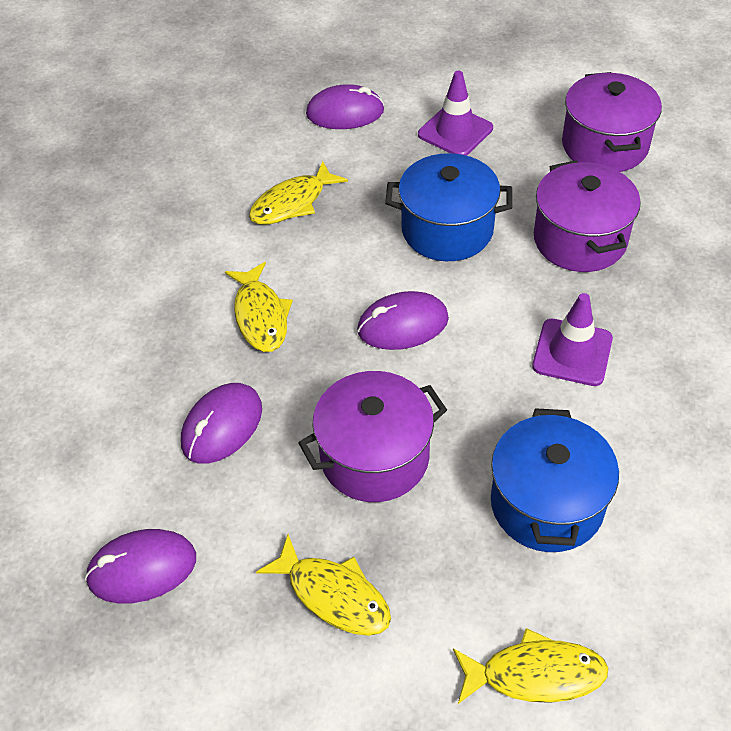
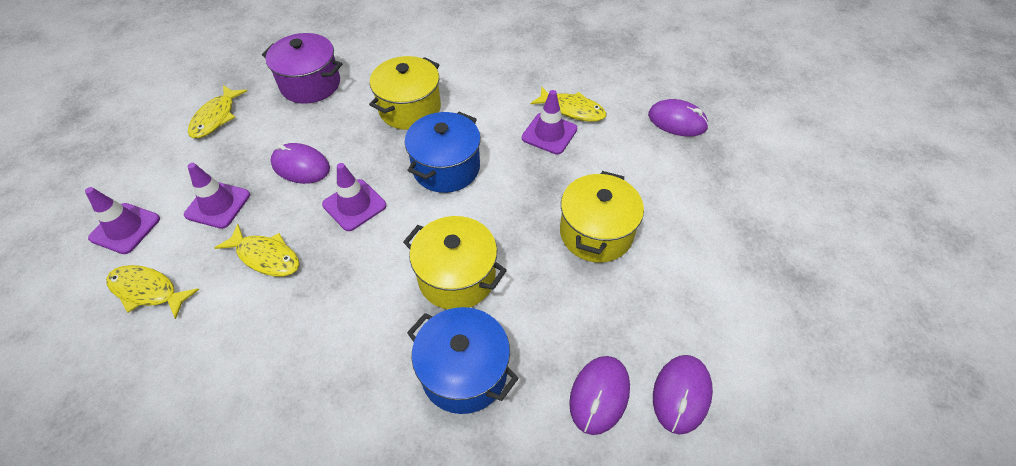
purple pot: 3 -> 1
purple traffic cone: 2 -> 4
yellow pot: 0 -> 3

